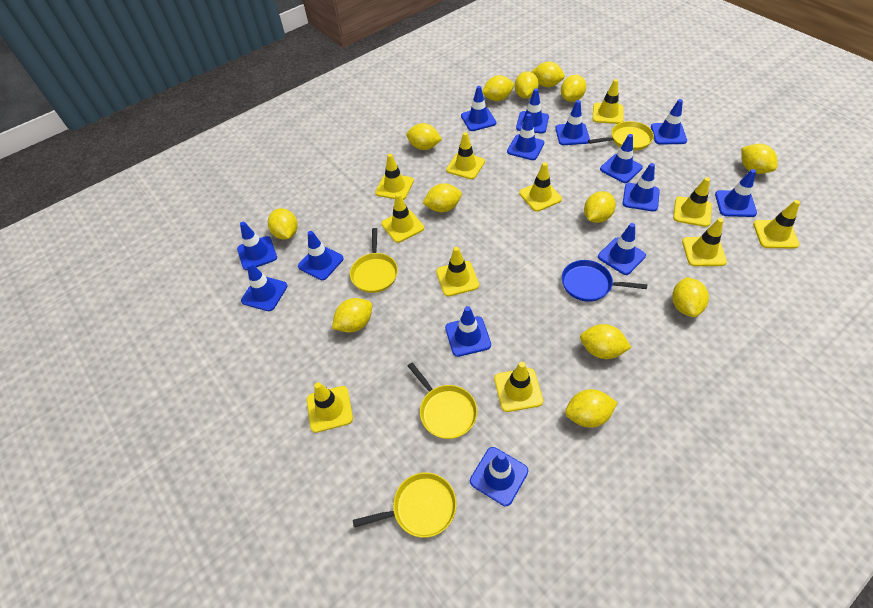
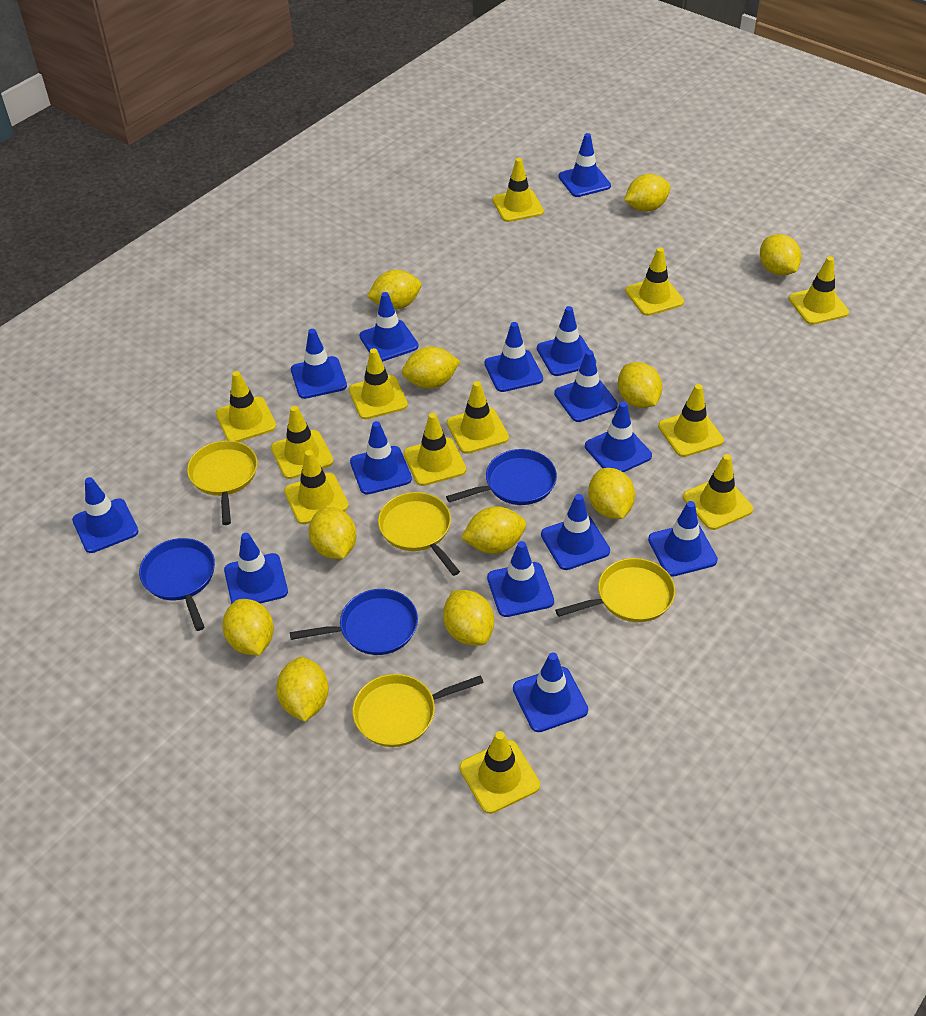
blue pan: 1 -> 3
yellow lemon: 13 -> 11
yellow traffic cone: 11 -> 12

